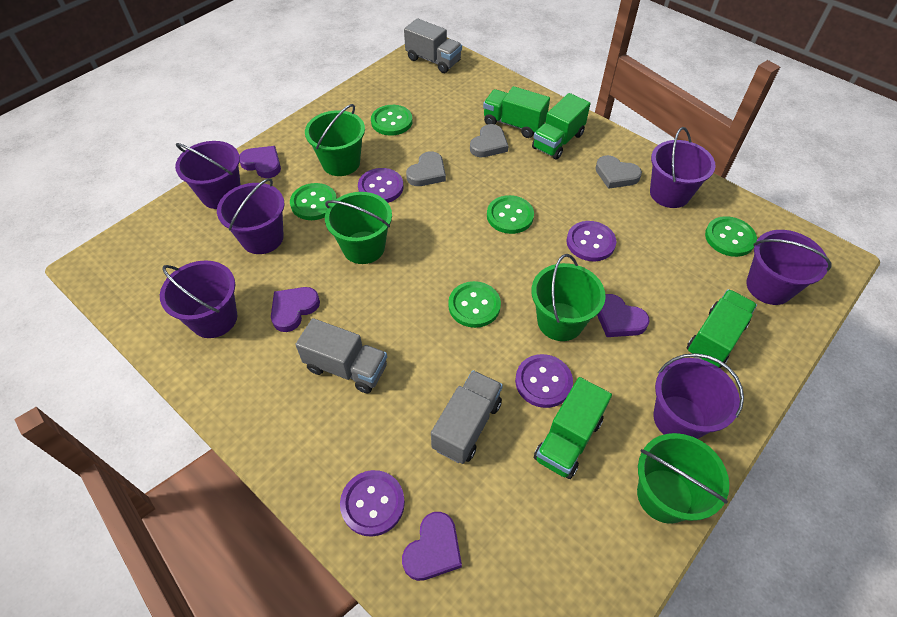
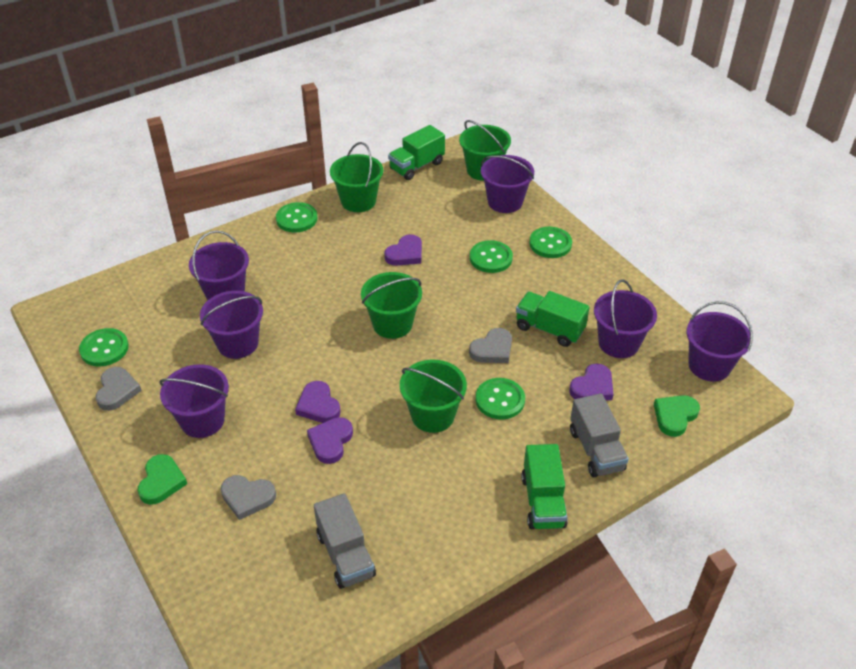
green heart: 0 -> 2
green truck: 4 -> 3
grey truck: 3 -> 2
purple button: 4 -> 0

